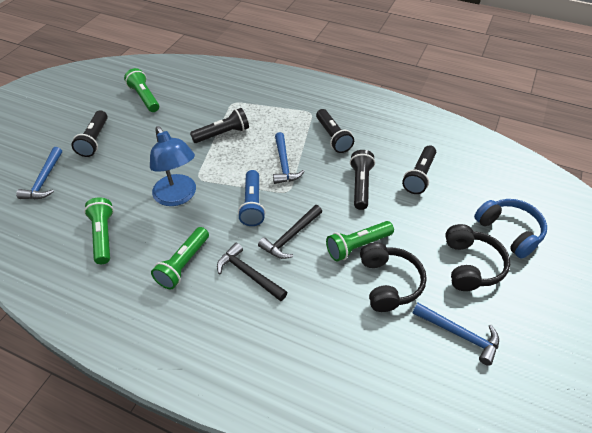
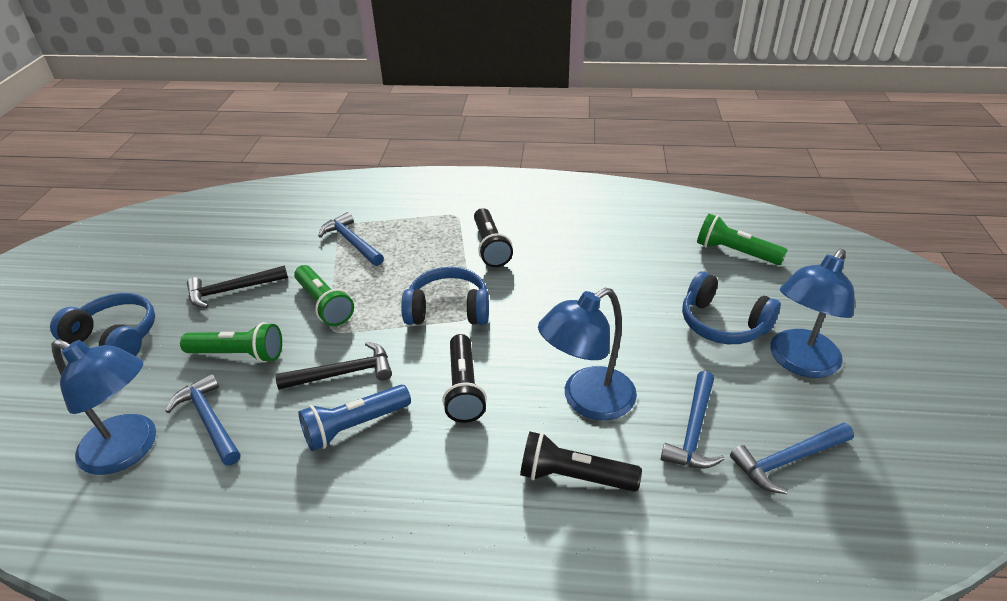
black flashlight: 5 -> 3
black headphones: 2 -> 0
blue hammer: 3 -> 4
blue headphones: 1 -> 3
blue lamp: 1 -> 3
green flashlight: 4 -> 3

